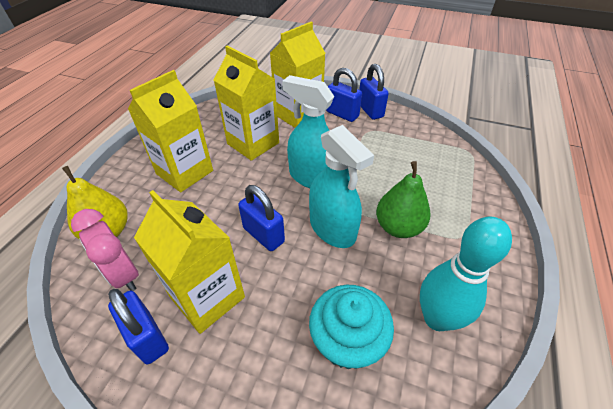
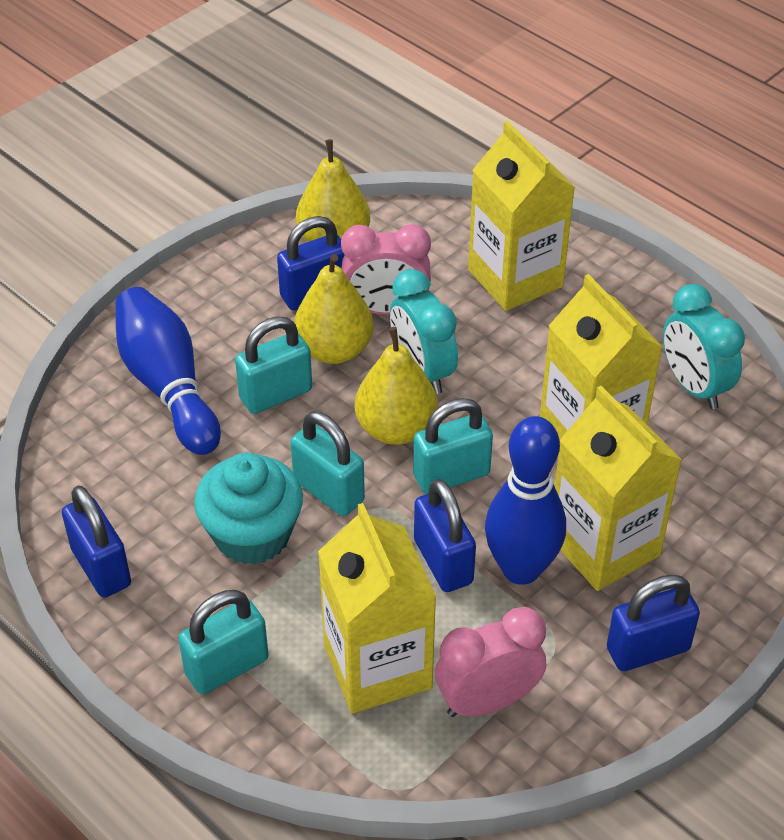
blue bowling pin: 0 -> 2
green pear: 1 -> 0
pink clock: 1 -> 2
turquoise bowling pin: 1 -> 0
turquoise clock: 0 -> 2
turquoise padlock: 0 -> 4
turquoise spray bottle: 2 -> 0
yellow pear: 1 -> 3

